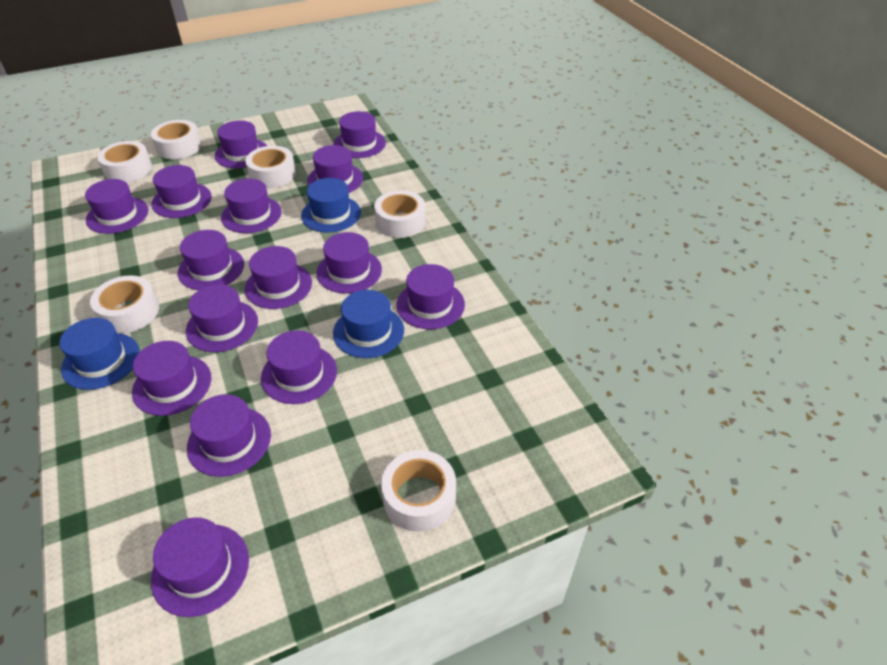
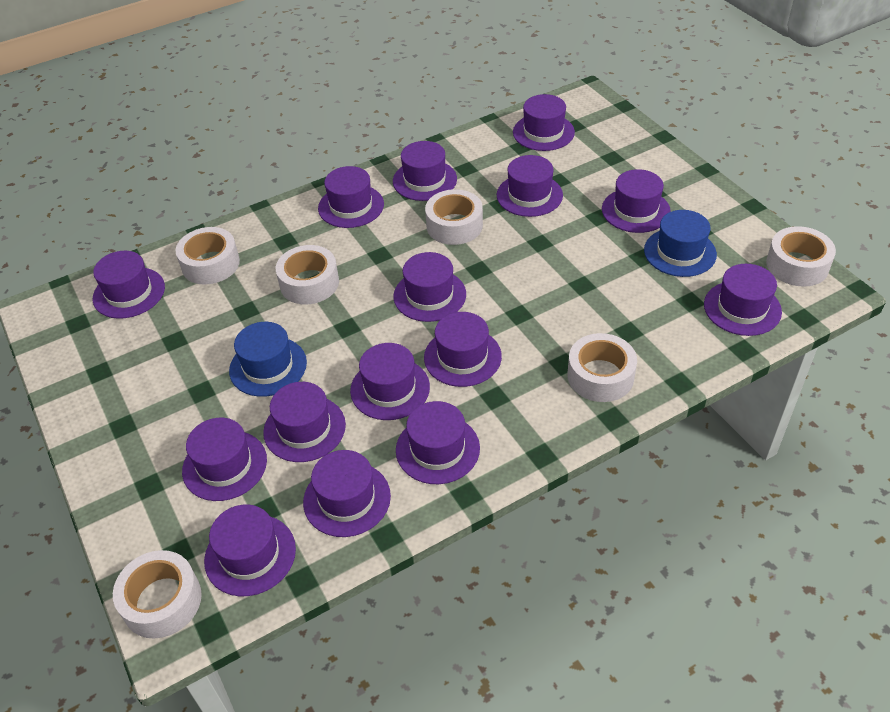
blue hat: 3 -> 2

